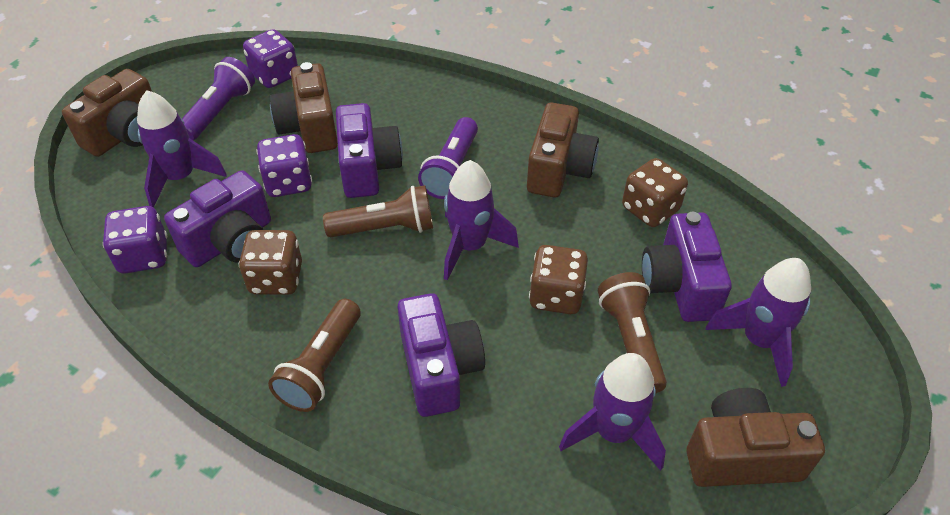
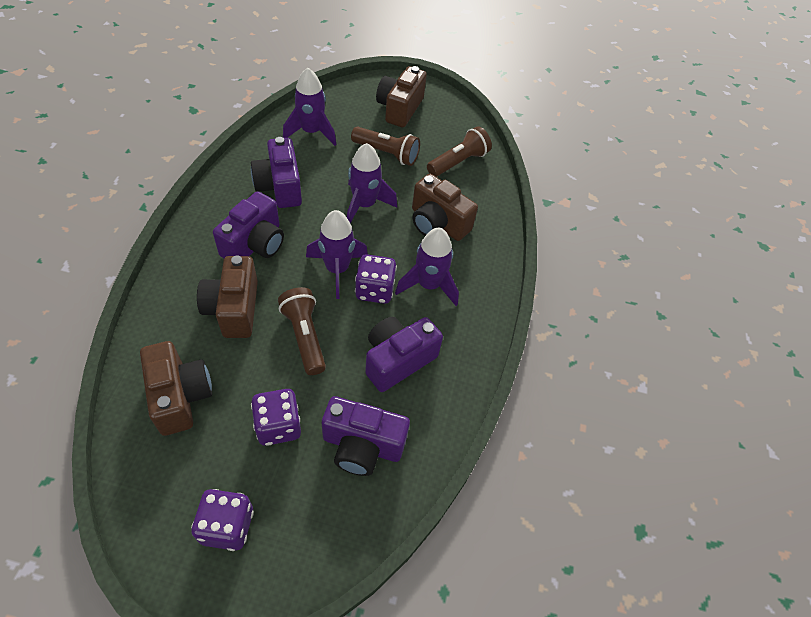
brown dice: 3 -> 0
purple flashlight: 2 -> 0

